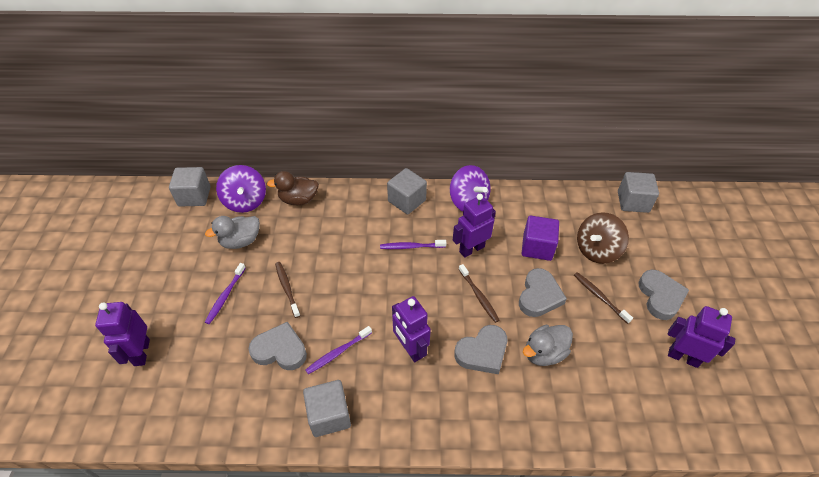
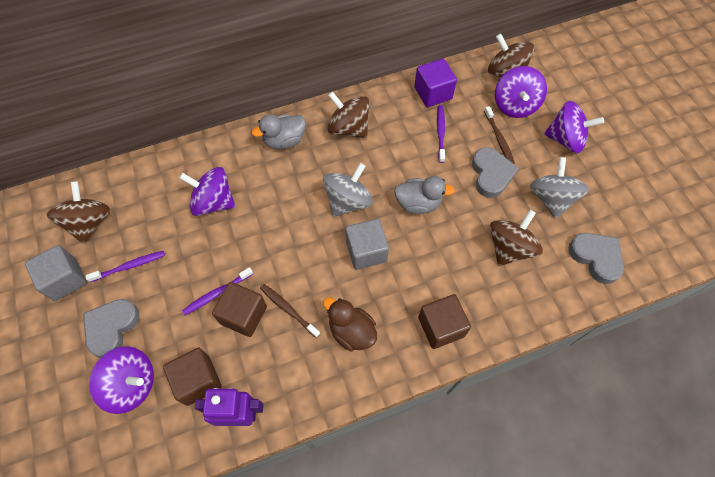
brown cube: 0 -> 3
brown spinning top: 1 -> 4
brown toothbrush: 3 -> 2
grey cube: 4 -> 2
grey heart: 4 -> 3
grey spinning top: 0 -> 2
purple robot: 4 -> 1
purple spinning top: 2 -> 4

